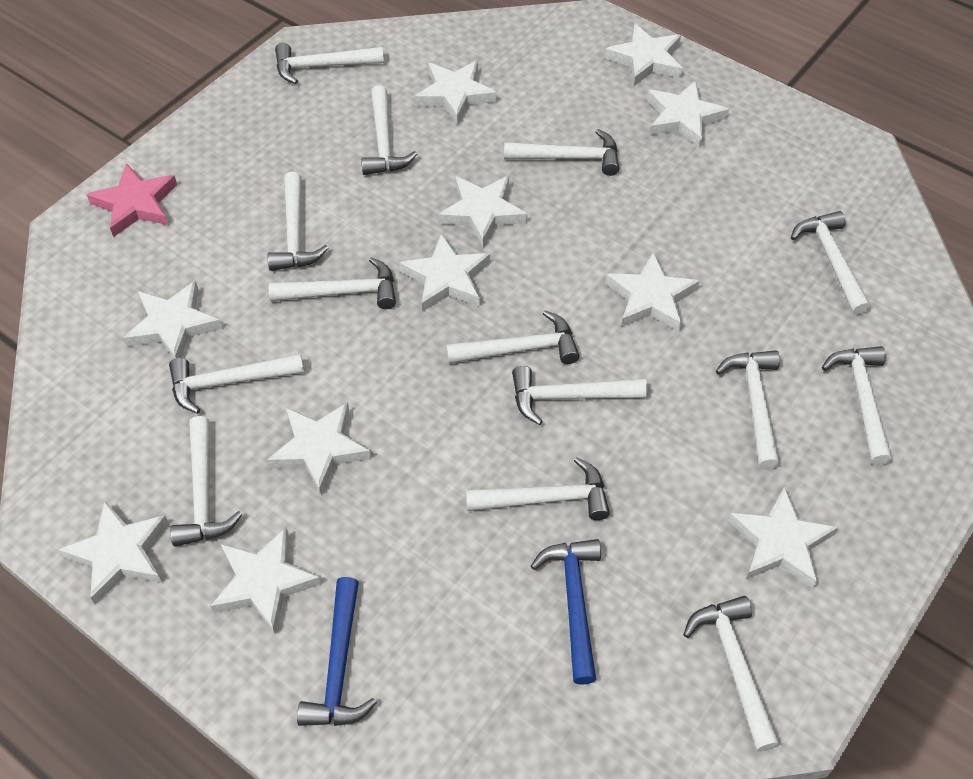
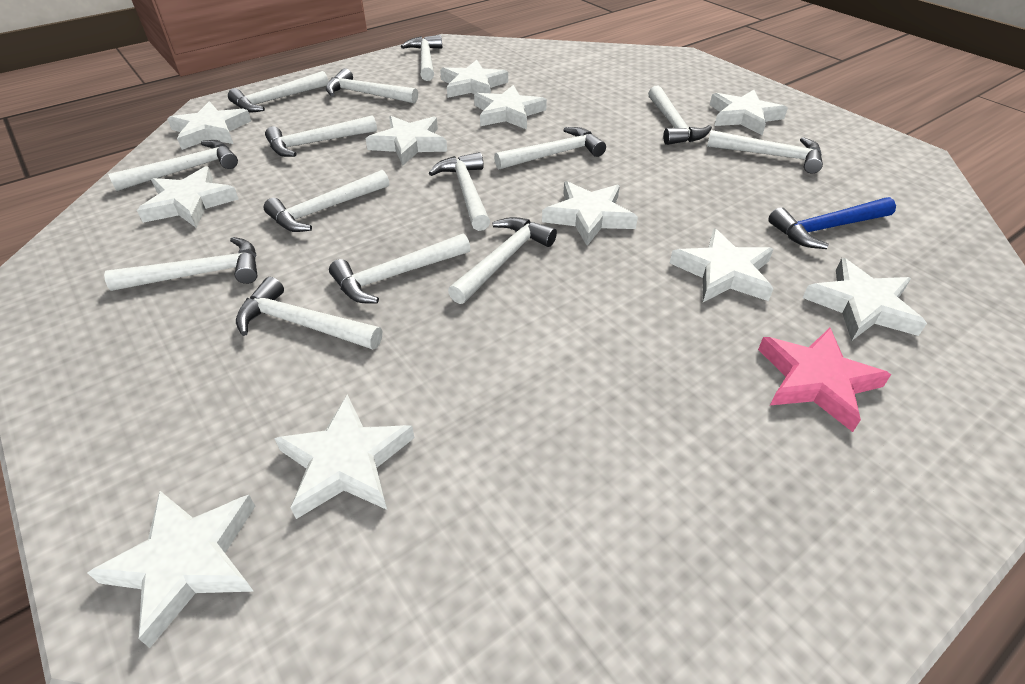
blue hammer: 2 -> 1

